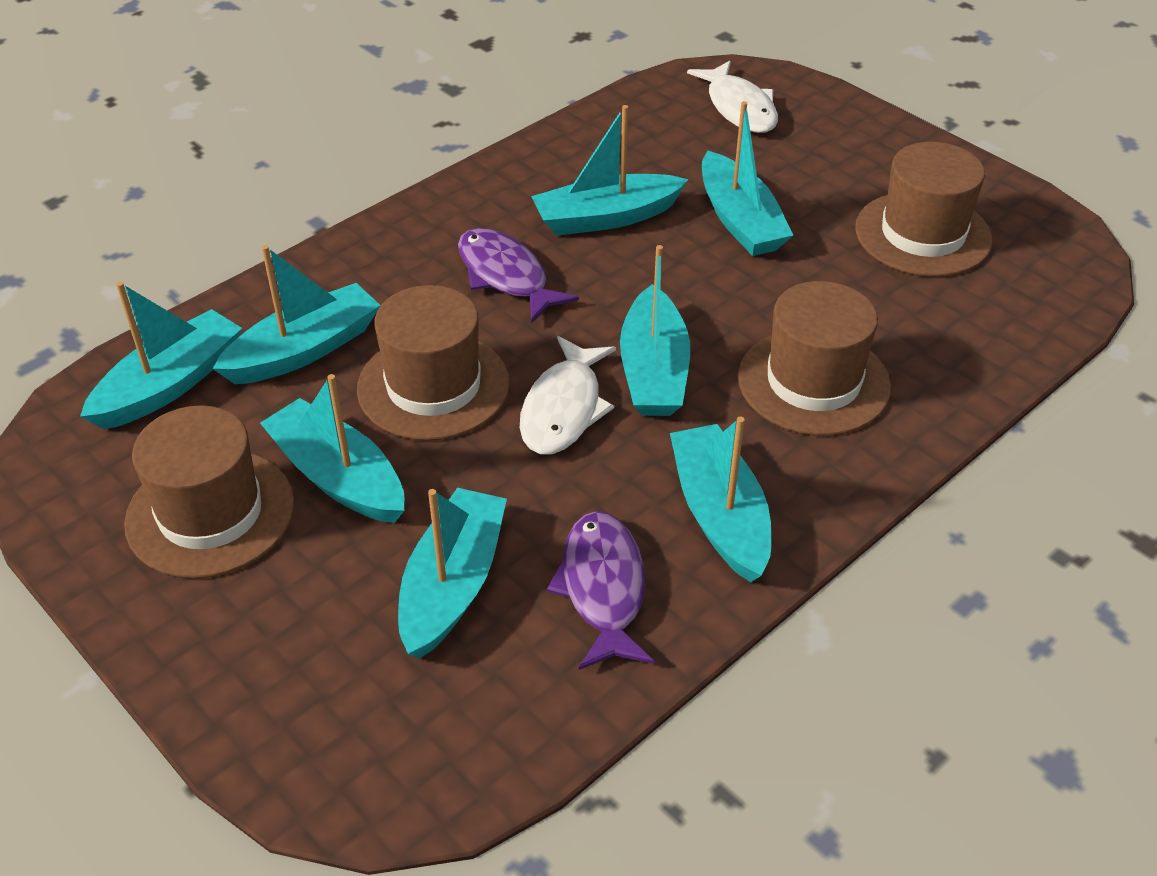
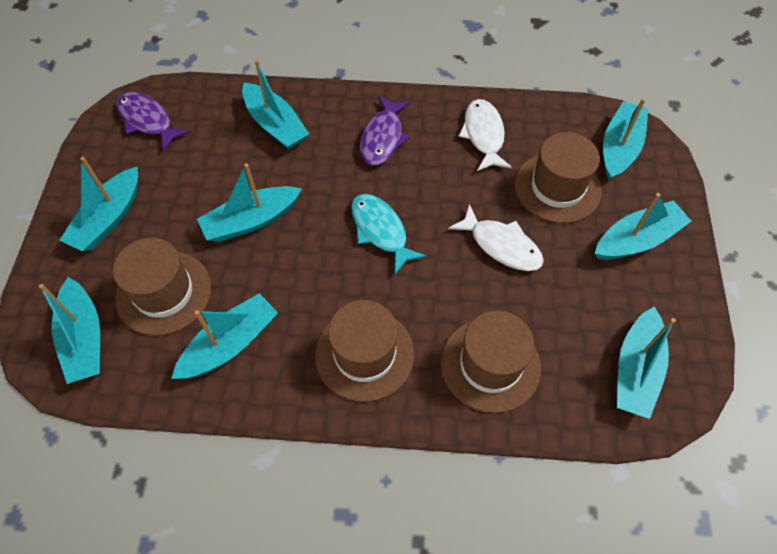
turquoise fish: 0 -> 1

